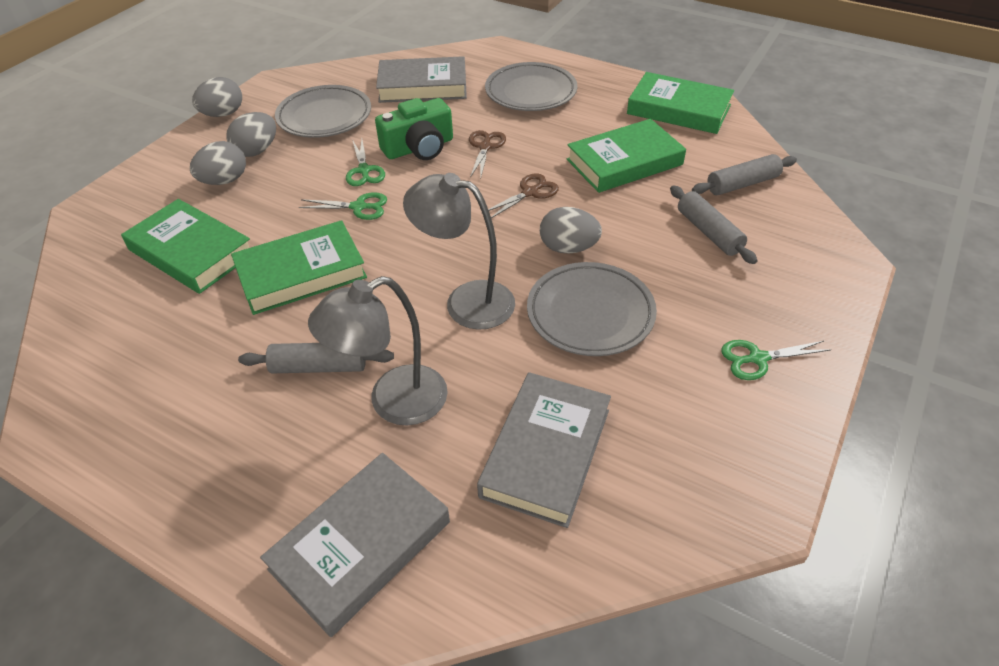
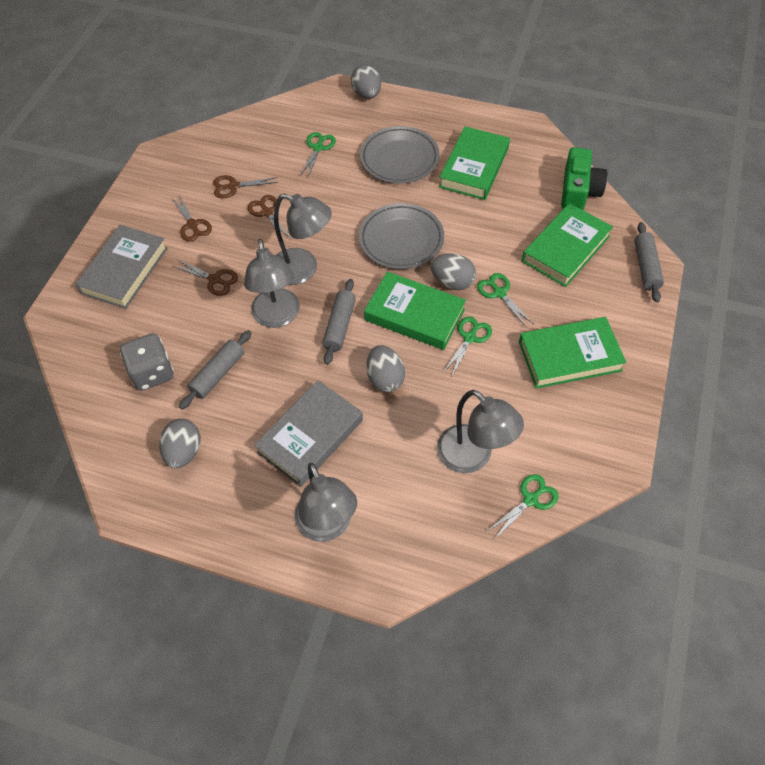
brown scissors: 2 -> 4
green scissors: 3 -> 4
grey book: 3 -> 2
grey dice: 0 -> 1
grey lamp: 2 -> 4
grey plate: 3 -> 2

